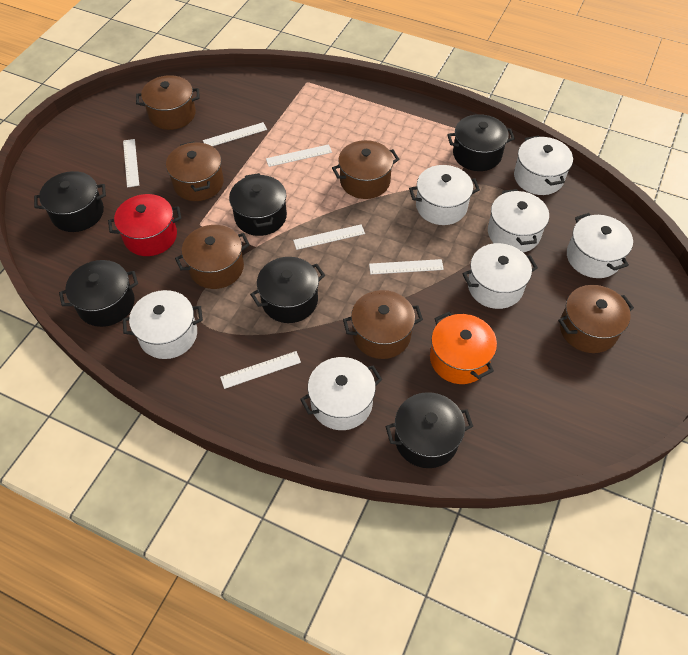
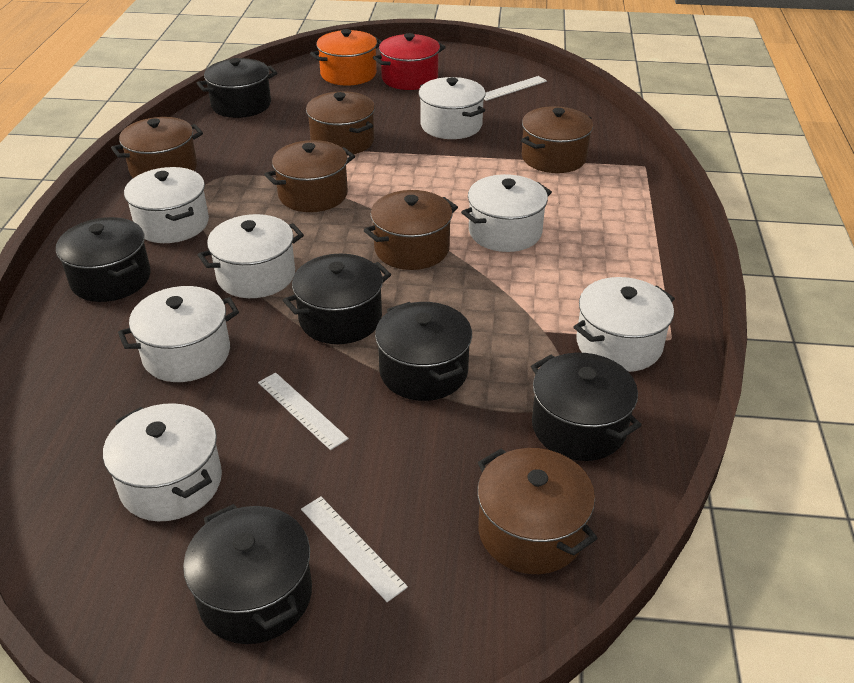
white ruler: 6 -> 3

